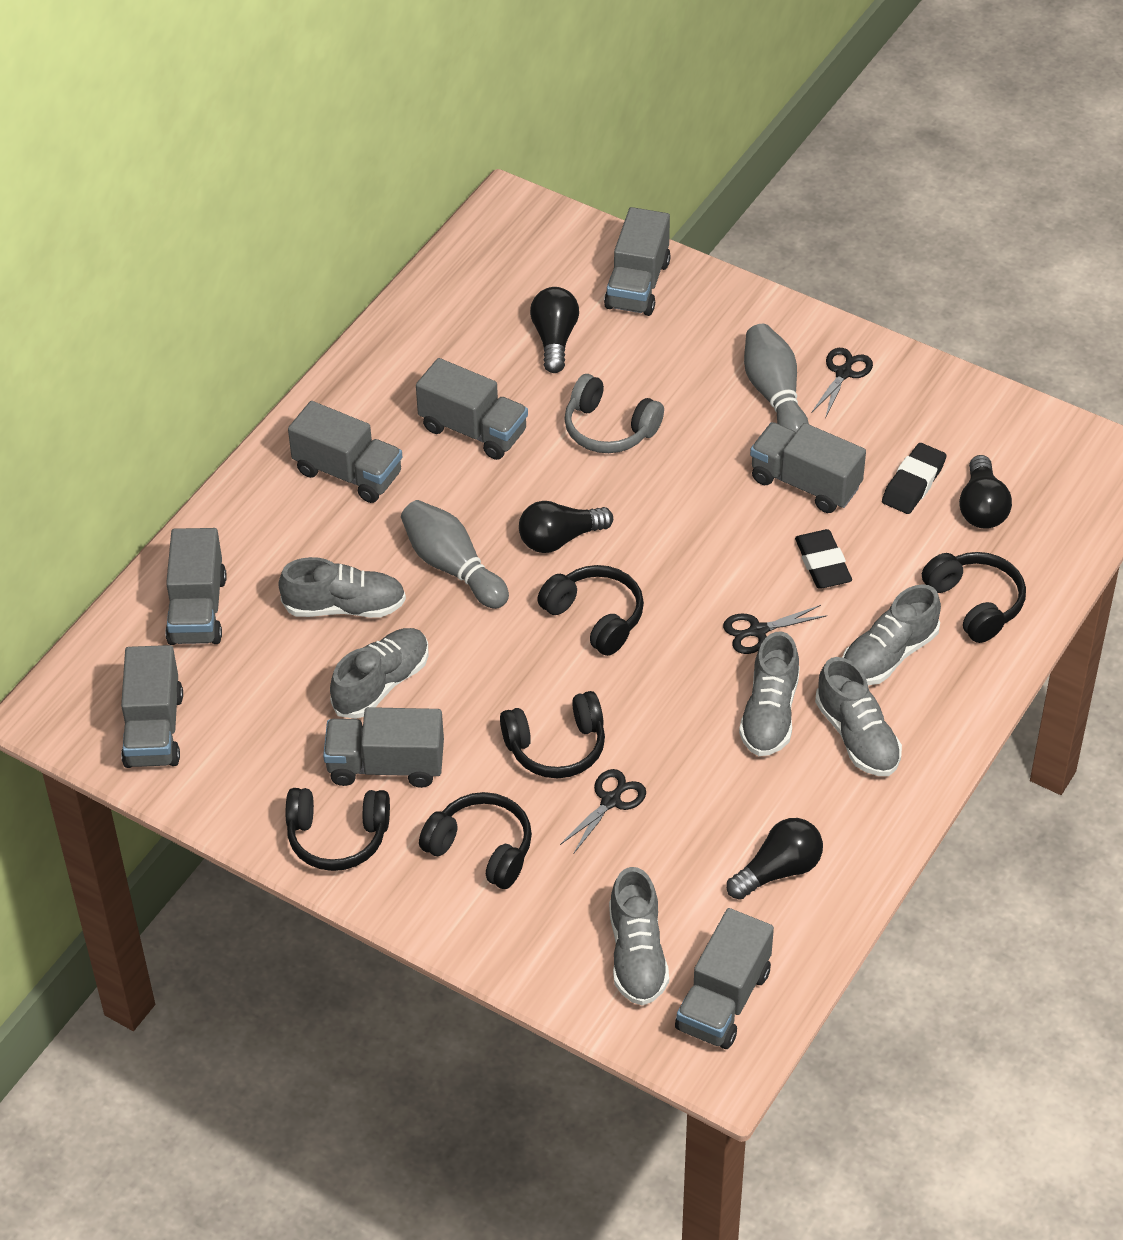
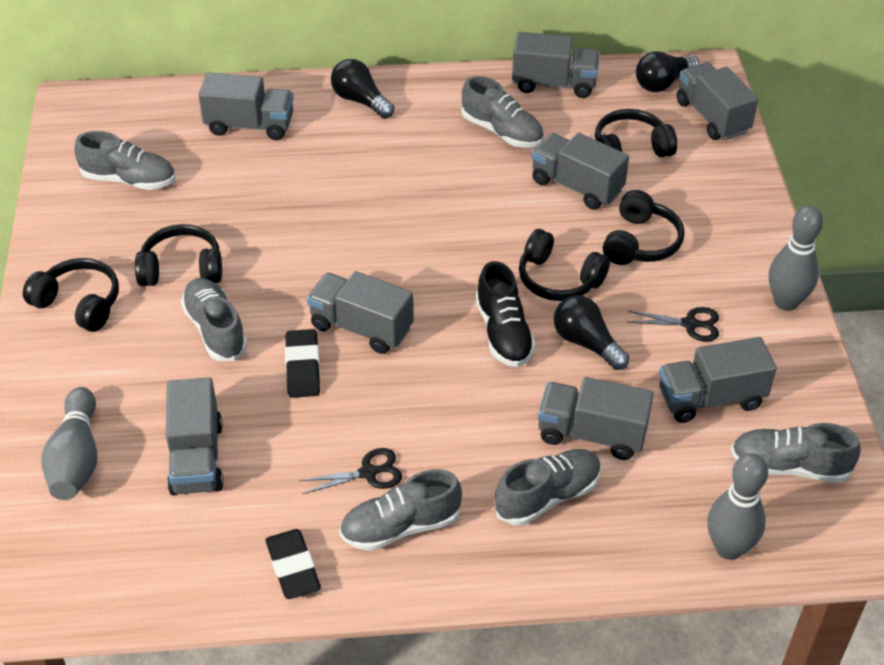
black light bulb: 4 -> 3
black scissors: 3 -> 2
black shoe: 0 -> 1
grey bowling pin: 2 -> 3
grey headphones: 1 -> 0

